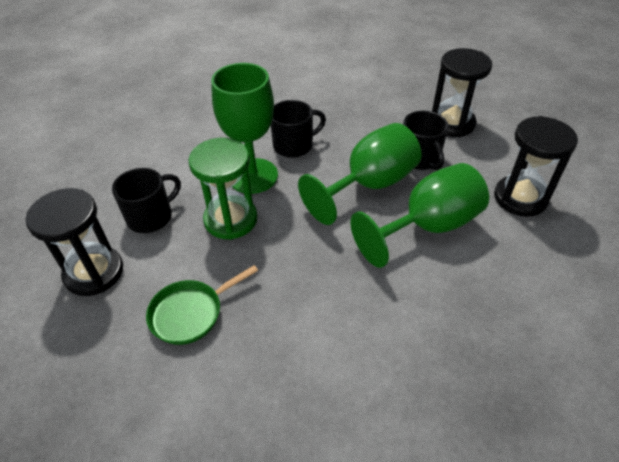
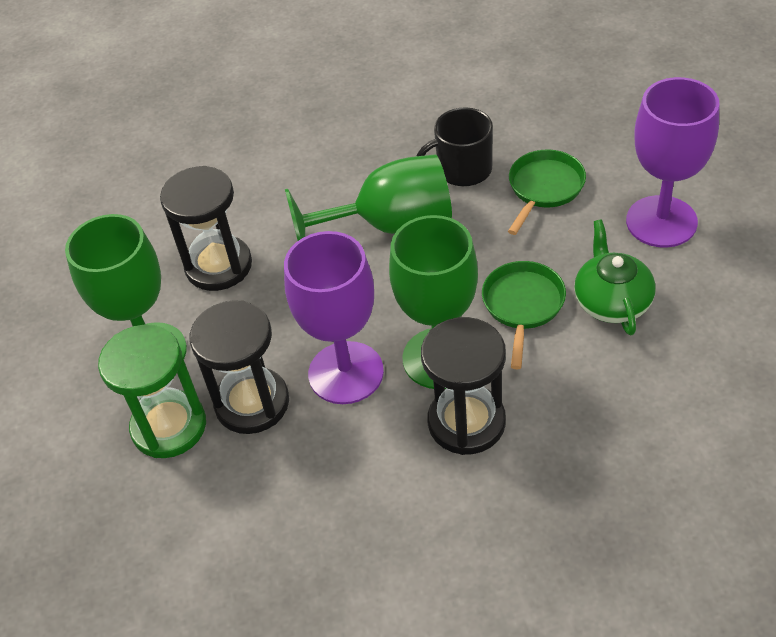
black mug: 3 -> 1
green pan: 1 -> 2
green teapot: 0 -> 1
purple goblet: 0 -> 2

